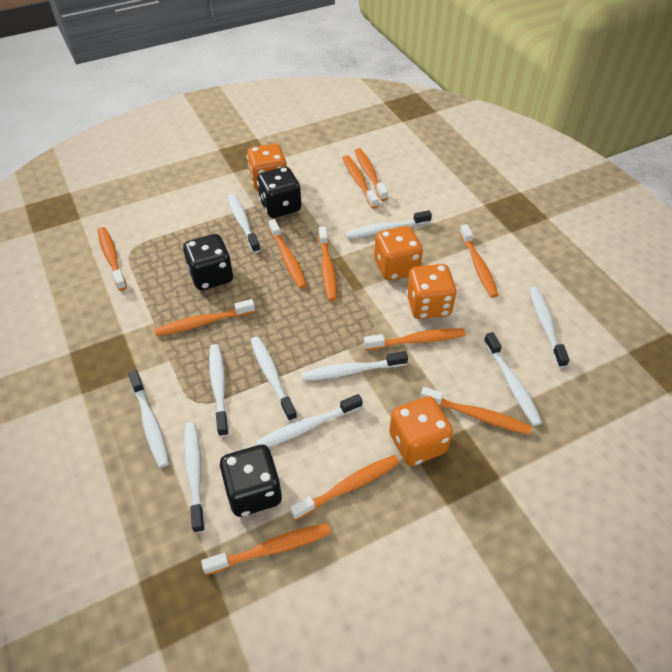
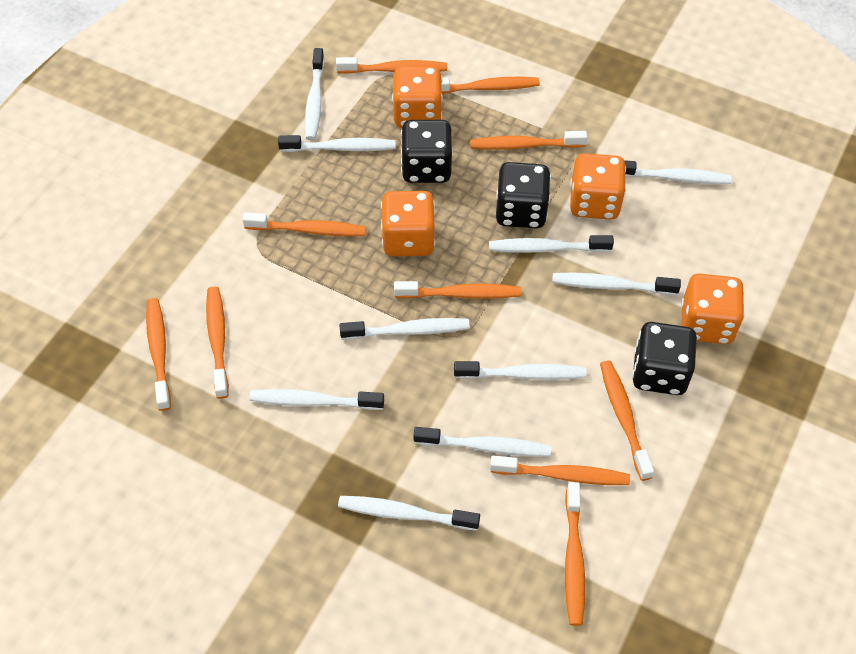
orange toothbrush: 11 -> 10

